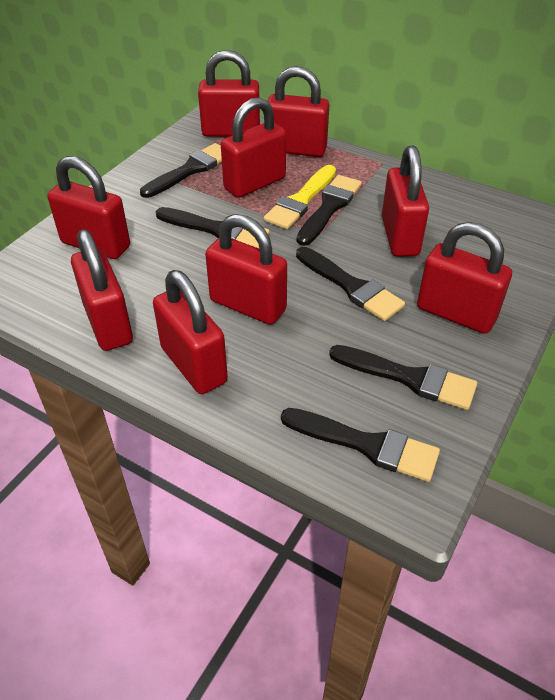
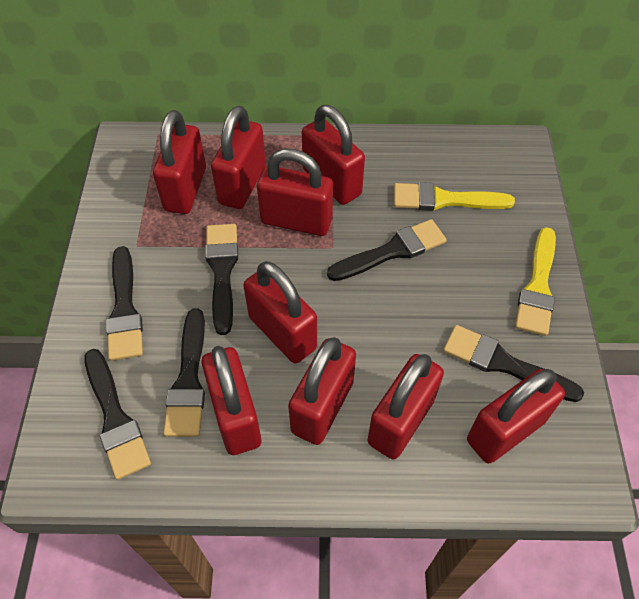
yellow brush: 1 -> 2

